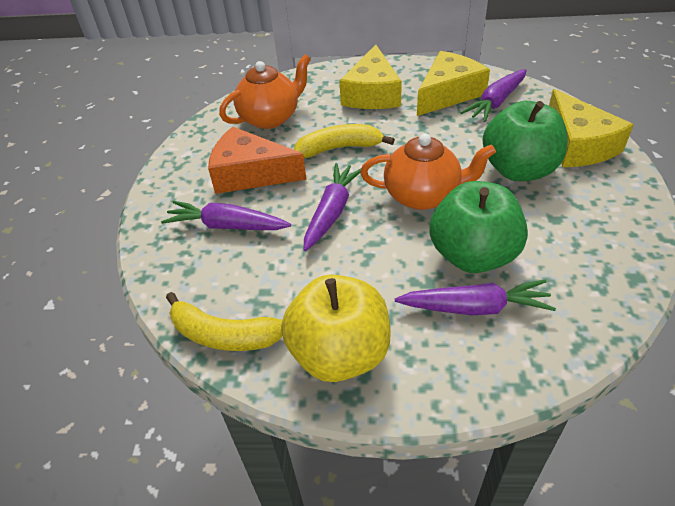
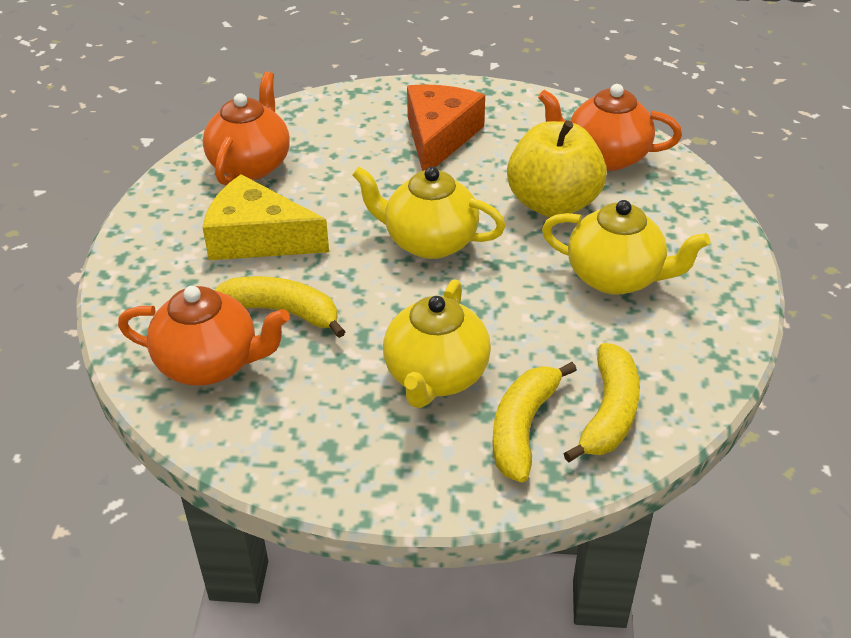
green apple: 2 -> 0
orange teapot: 2 -> 3
purple carrot: 4 -> 0
yellow banana: 2 -> 3
yellow cheese: 3 -> 1
yellow teapot: 0 -> 3

